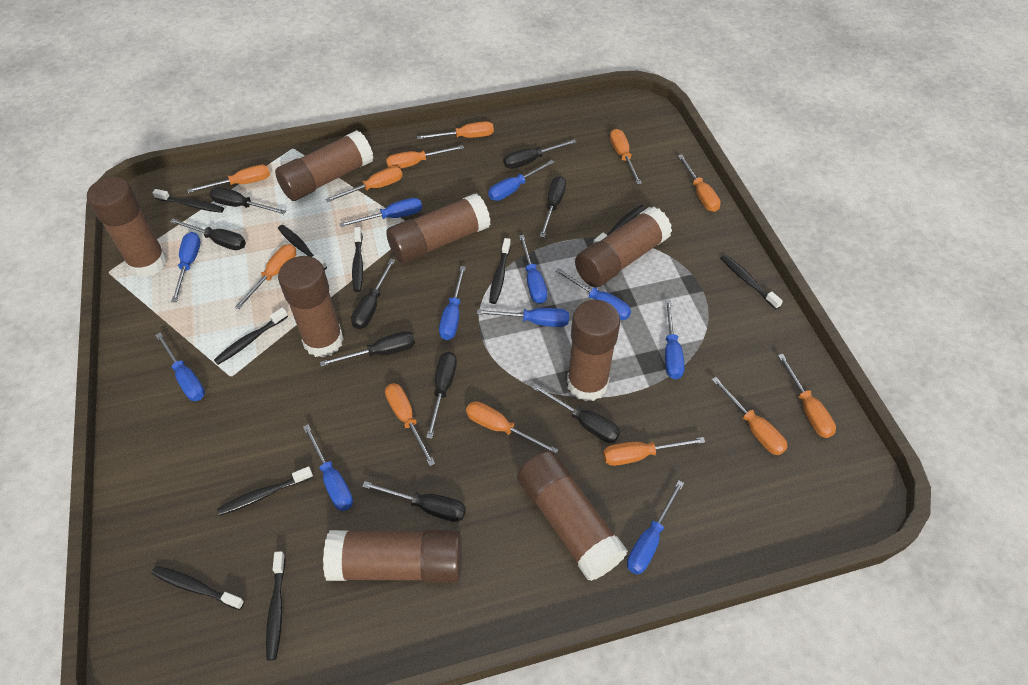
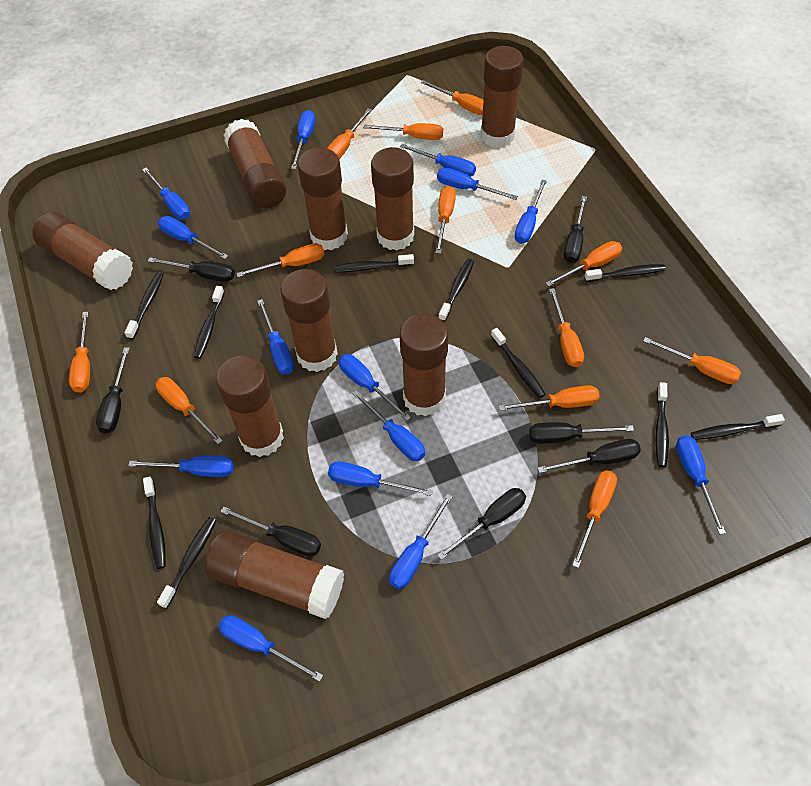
black screwdriver: 9 -> 7
blue screwdriver: 11 -> 14
brown glue stick: 8 -> 9

